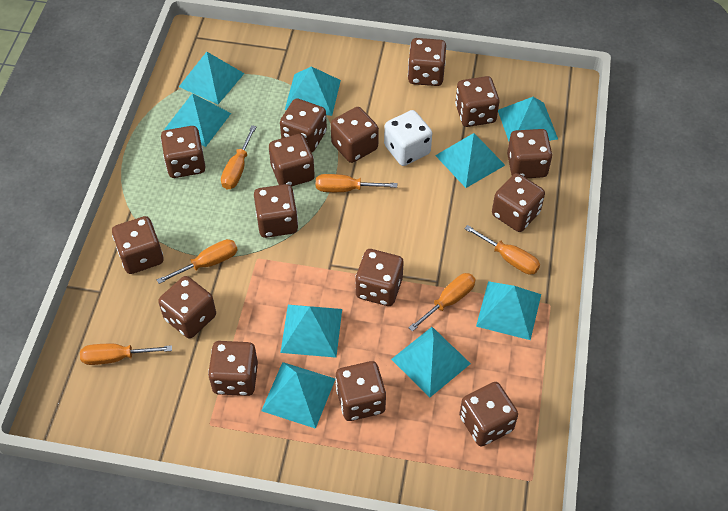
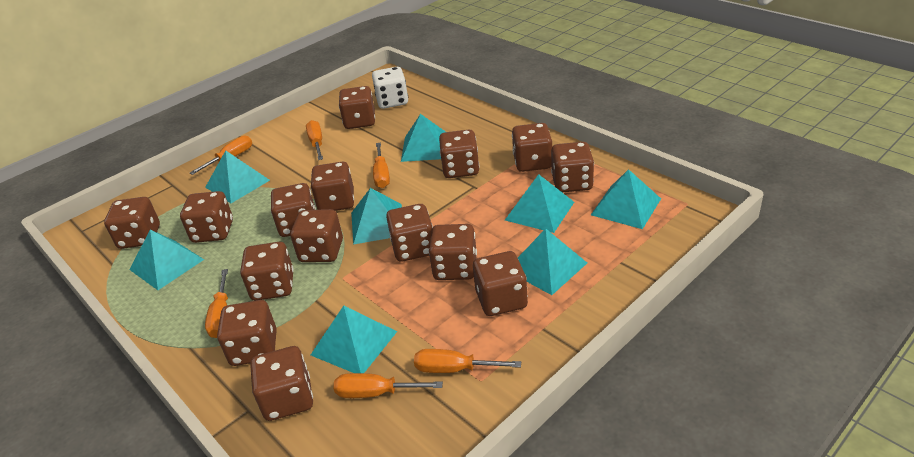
turquoise pyramid: 9 -> 8

